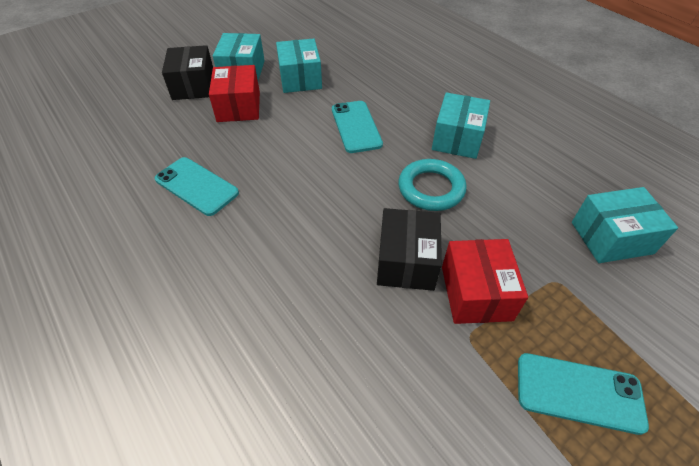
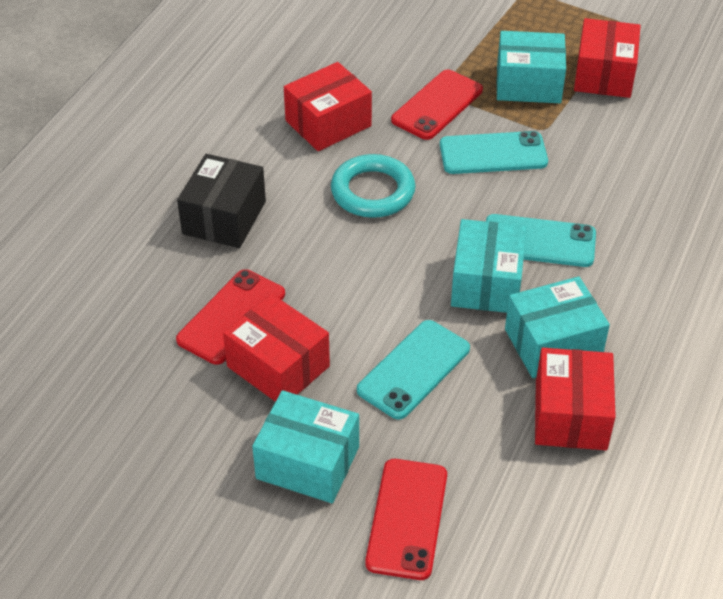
black box: 2 -> 1
red box: 2 -> 4
red phone: 0 -> 3

